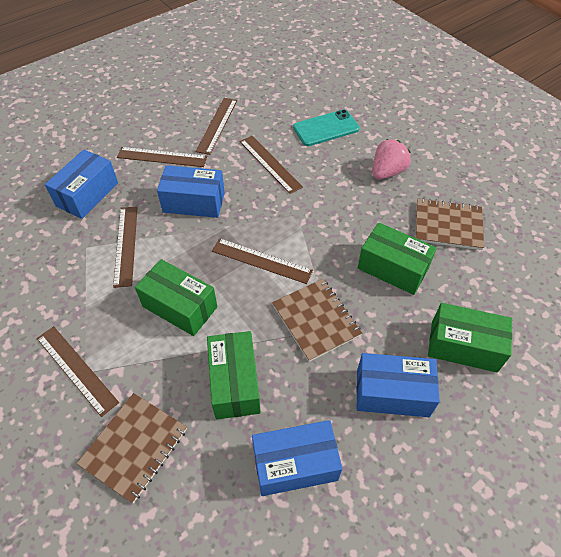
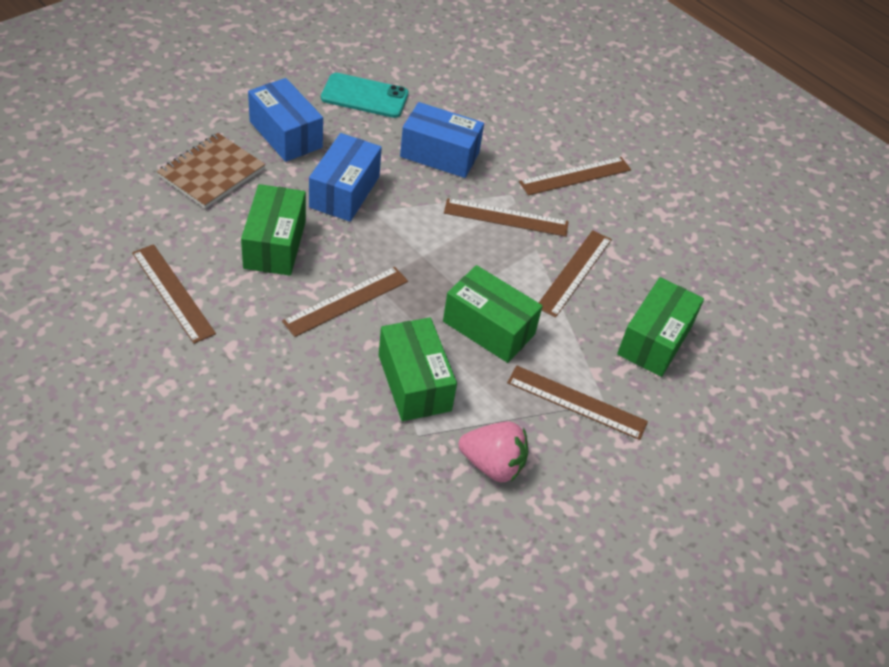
blue box: 4 -> 3
brown notebook: 3 -> 1

